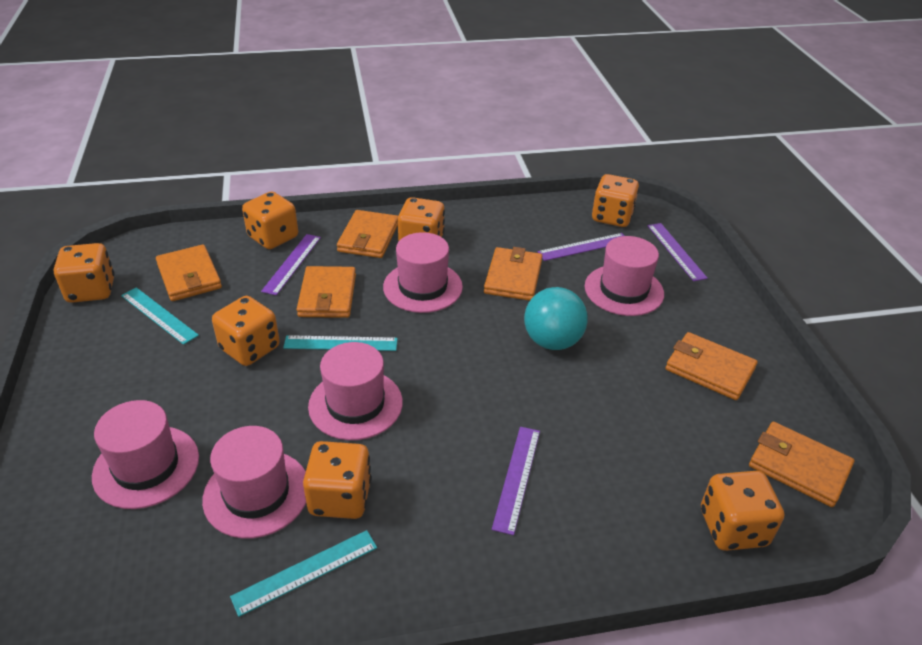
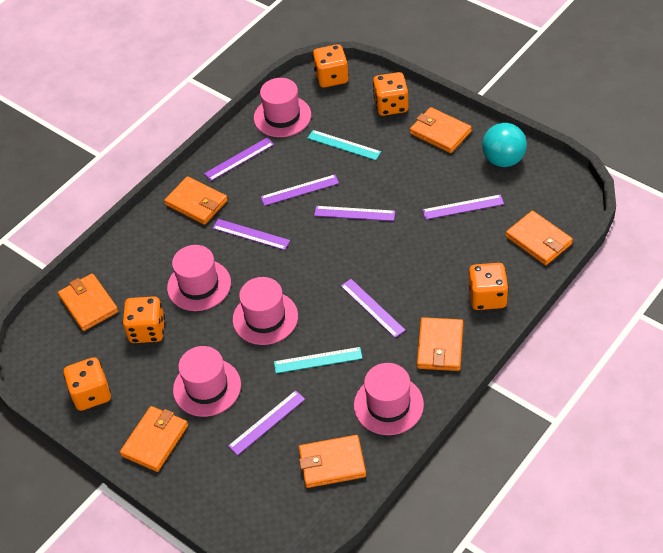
orange dice: 7 -> 5
orange wallet: 6 -> 7
purple ruler: 4 -> 7
turquoise ruler: 3 -> 2

